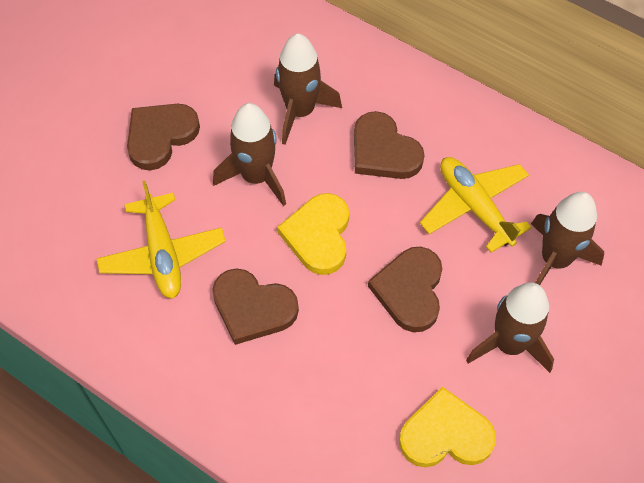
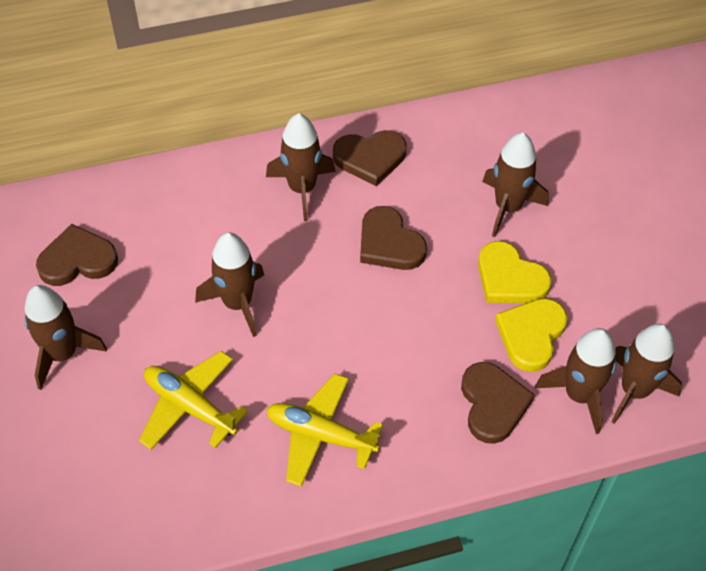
brown rocket: 4 -> 6

